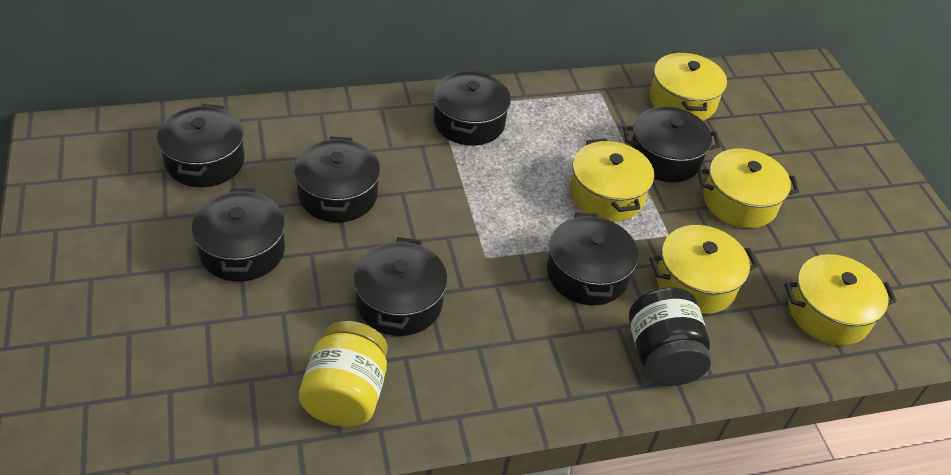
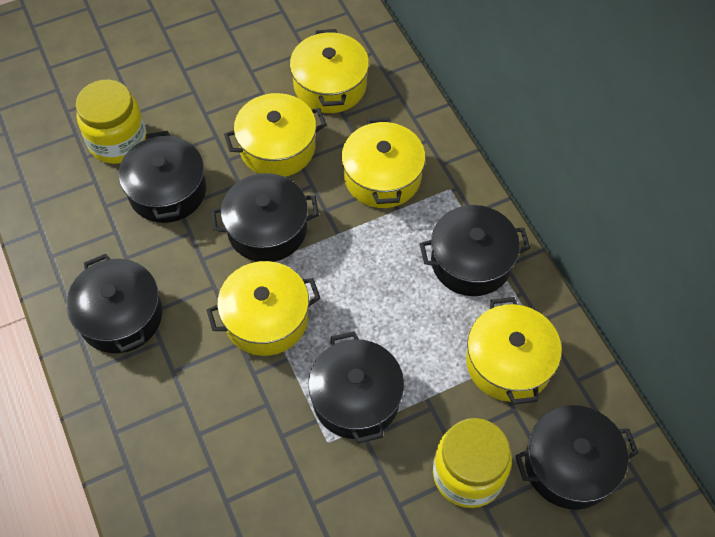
black jar: 1 -> 0
black pot: 7 -> 6
yellow jar: 1 -> 2

